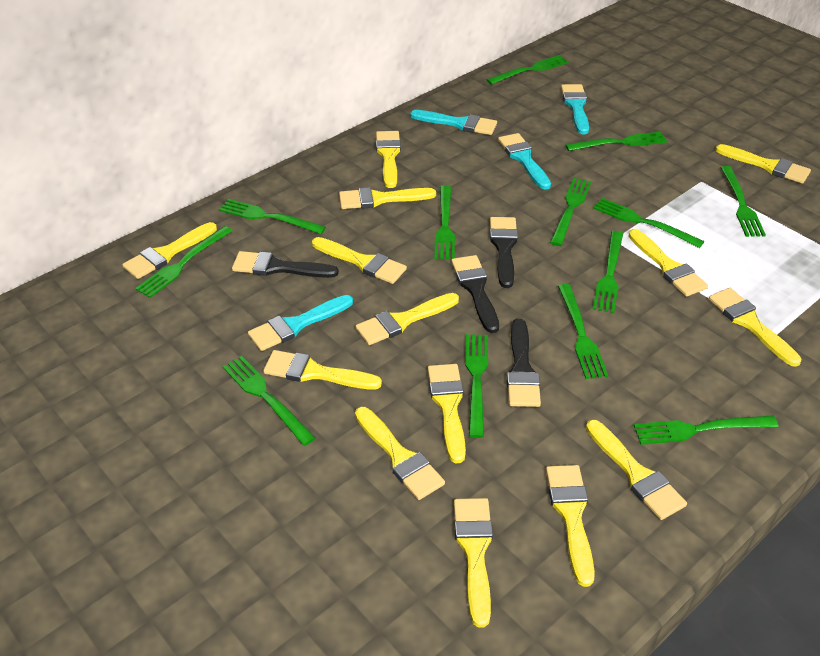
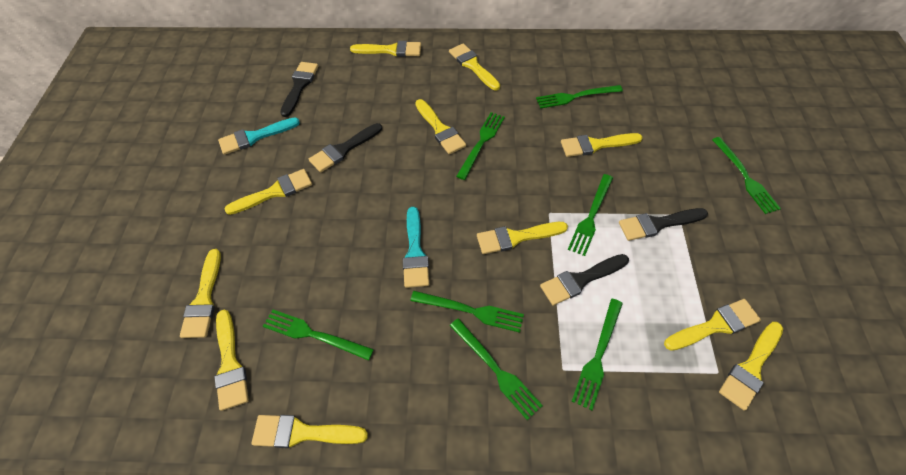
green fork: 13 -> 8
turquoise brush: 4 -> 2
yellow brush: 14 -> 11

